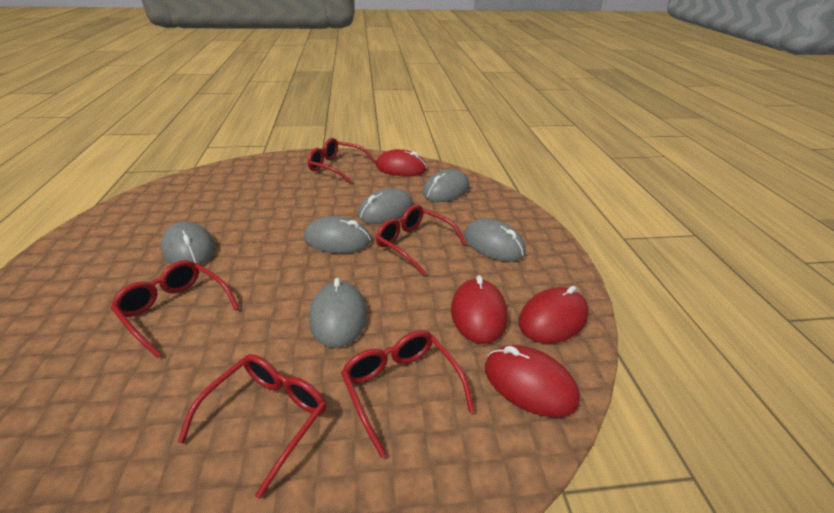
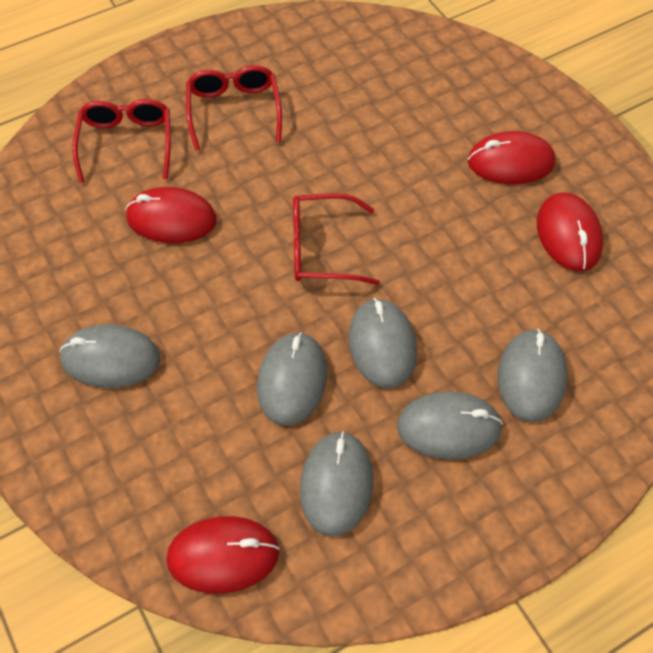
red glasses: 5 -> 3

